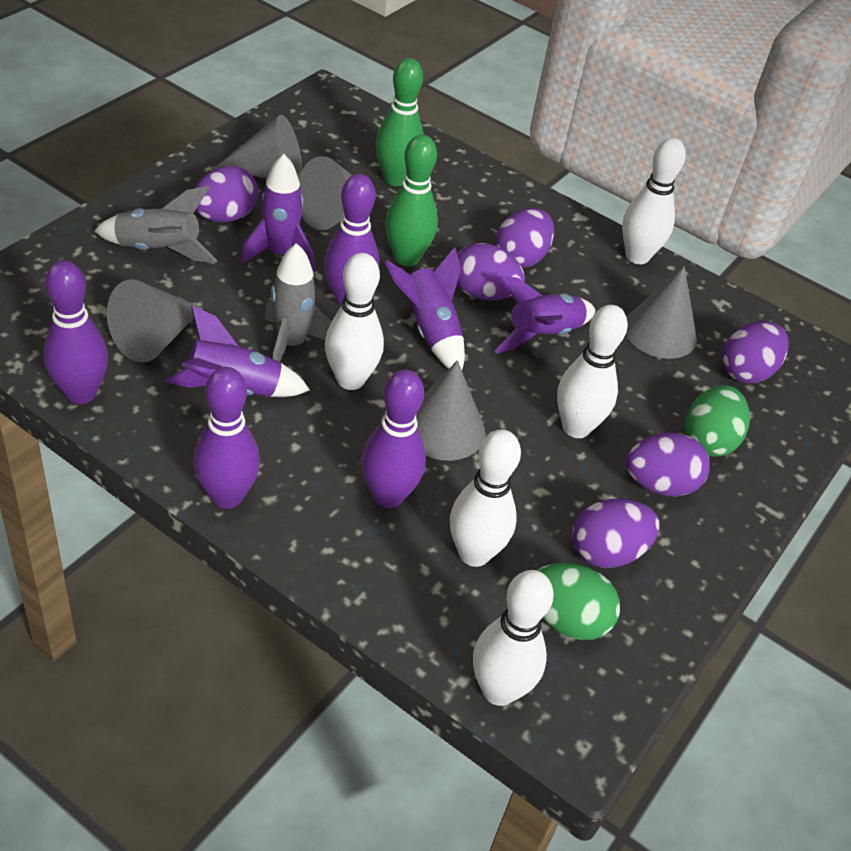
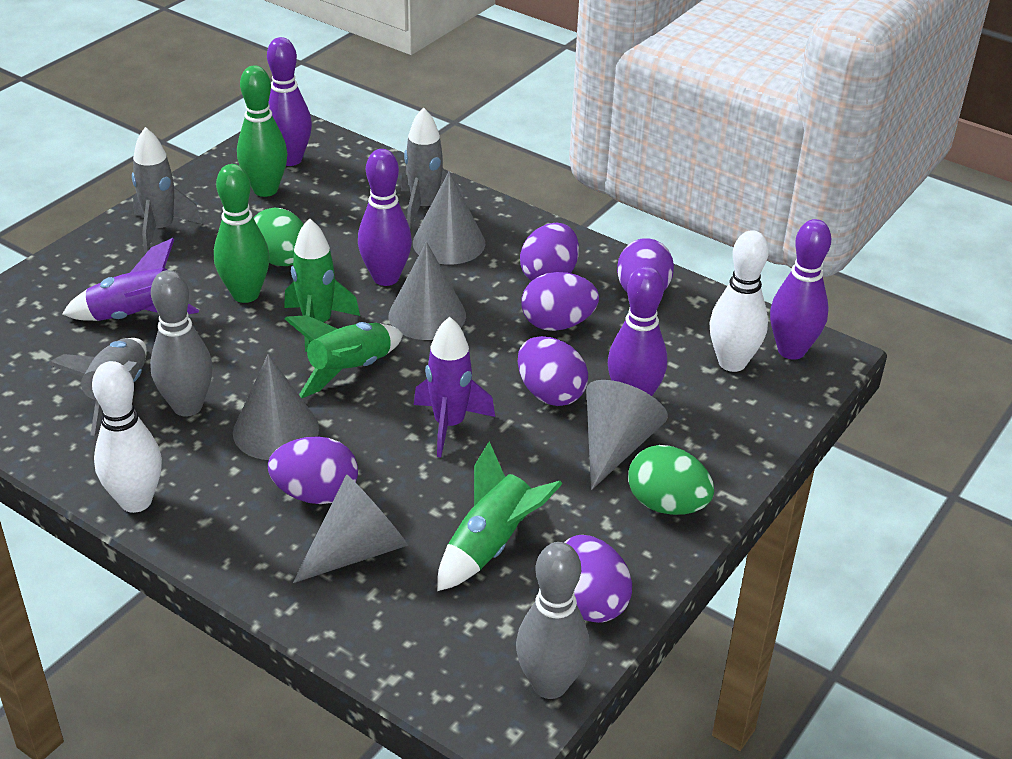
green rocket: 0 -> 3
grey bowling pin: 0 -> 2
grey rocket: 2 -> 3
purple rocket: 4 -> 2
white bowling pin: 5 -> 2

